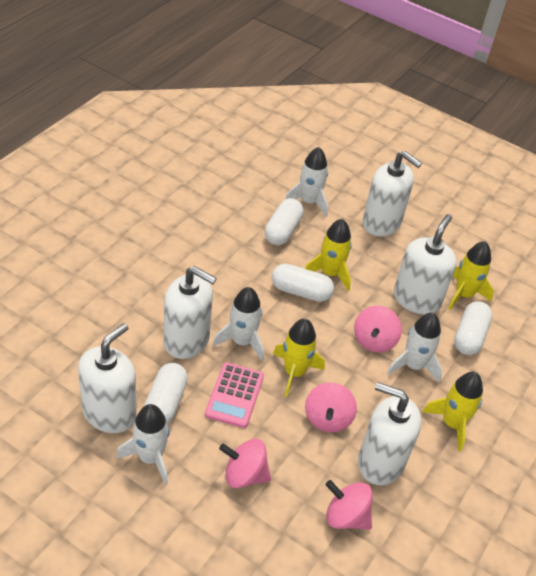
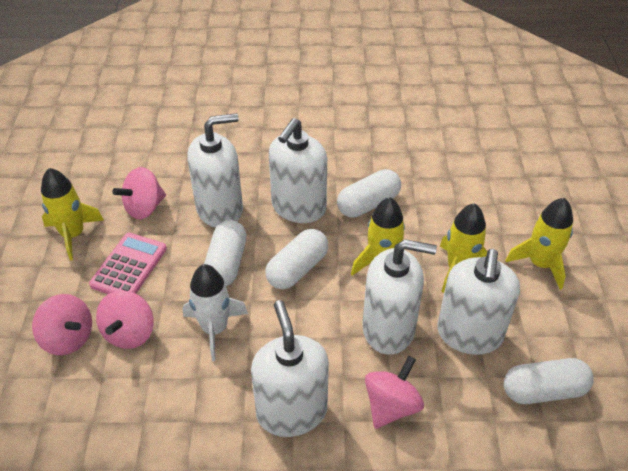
white rocket: 4 -> 1

